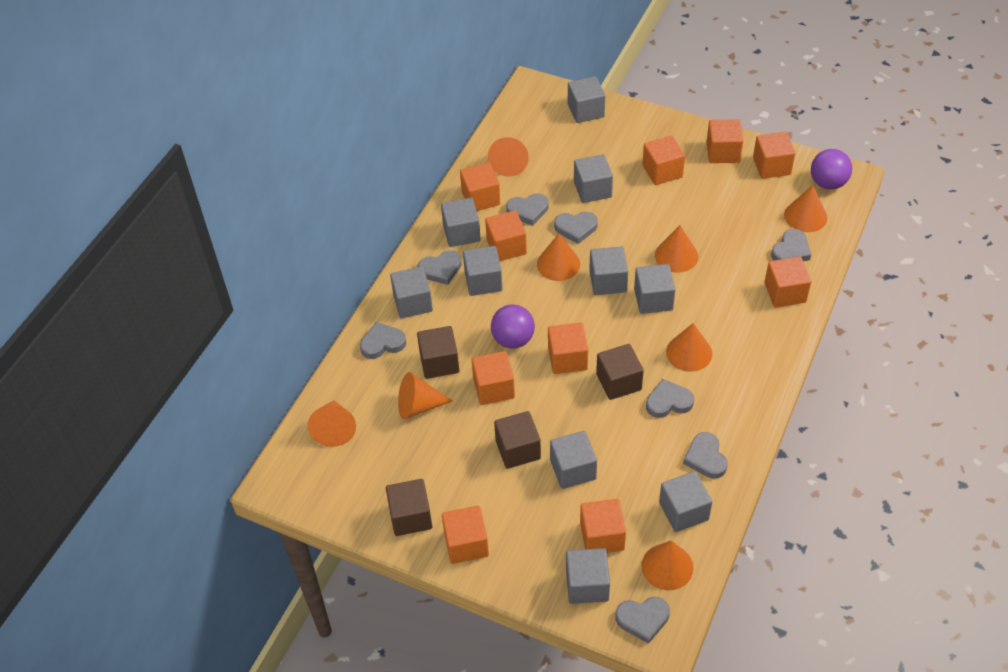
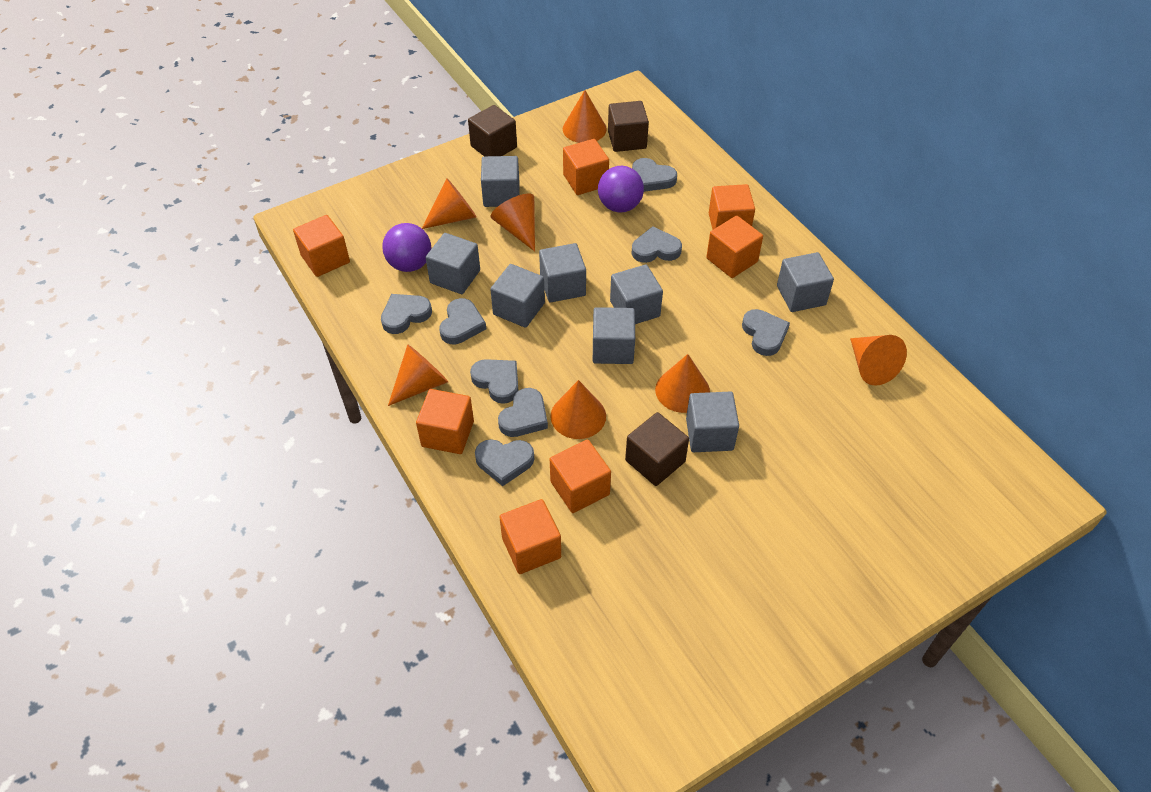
brown cube: 4 -> 3
grey cube: 10 -> 8
orange cone: 8 -> 7
orange cube: 10 -> 7

